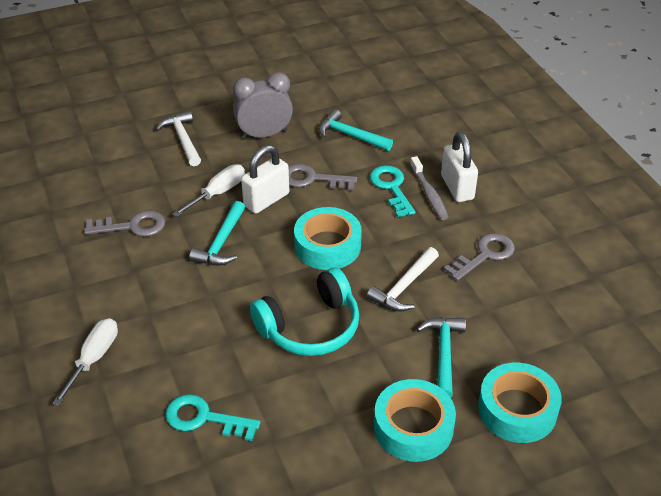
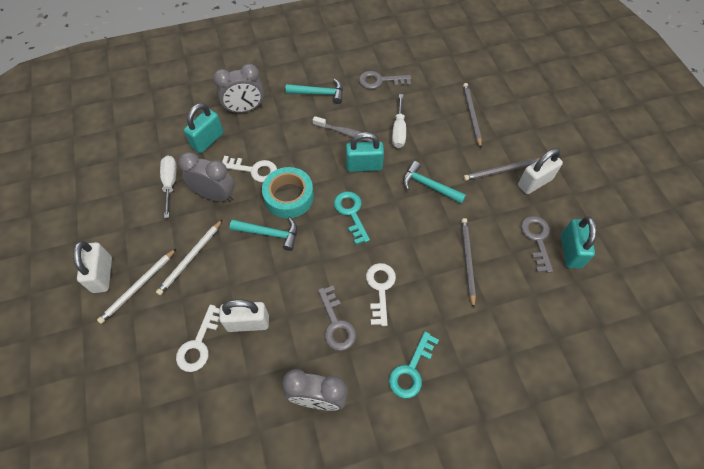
grey clock: 1 -> 3
grey pencil: 0 -> 3
turquoise headphones: 1 -> 0
turquoise padlock: 0 -> 3
turquoise tape: 3 -> 1
white hammer: 2 -> 0
white key: 0 -> 3
white padlock: 2 -> 3
white pencil: 0 -> 2

